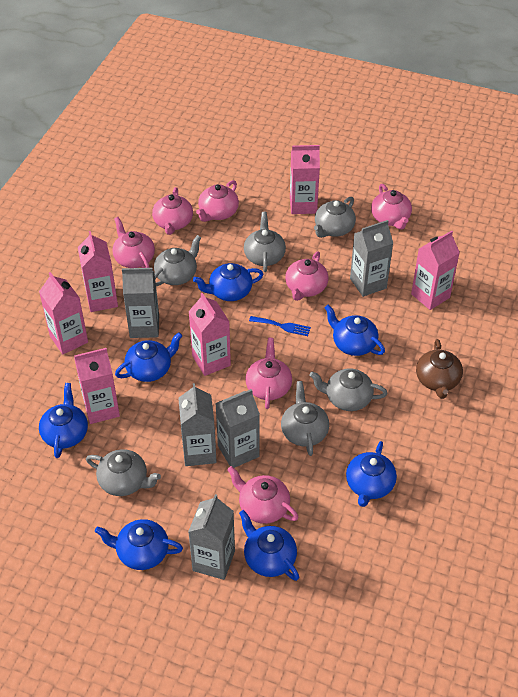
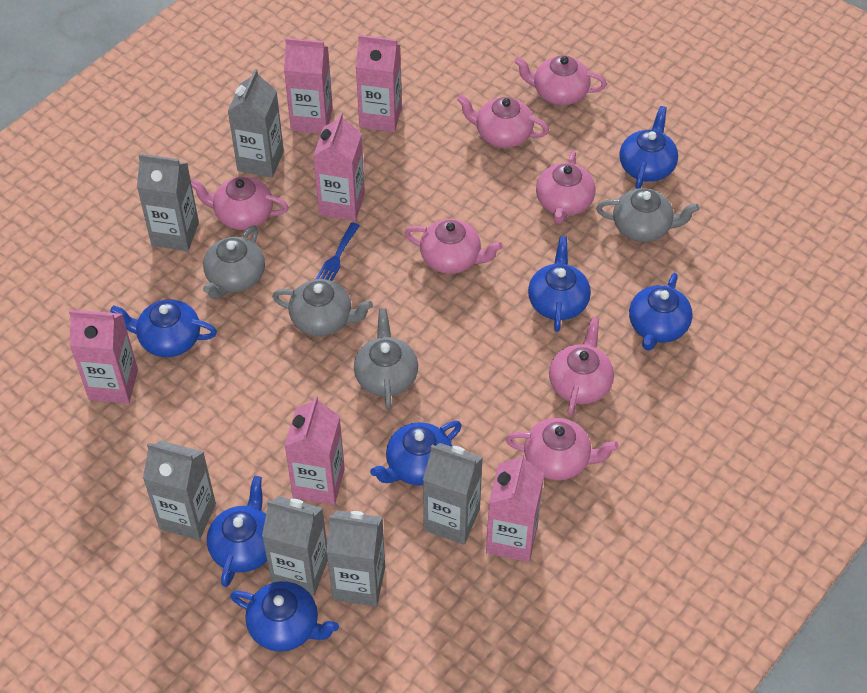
brown teapot: 1 -> 0
grey carton: 5 -> 6
grey teapot: 6 -> 4

